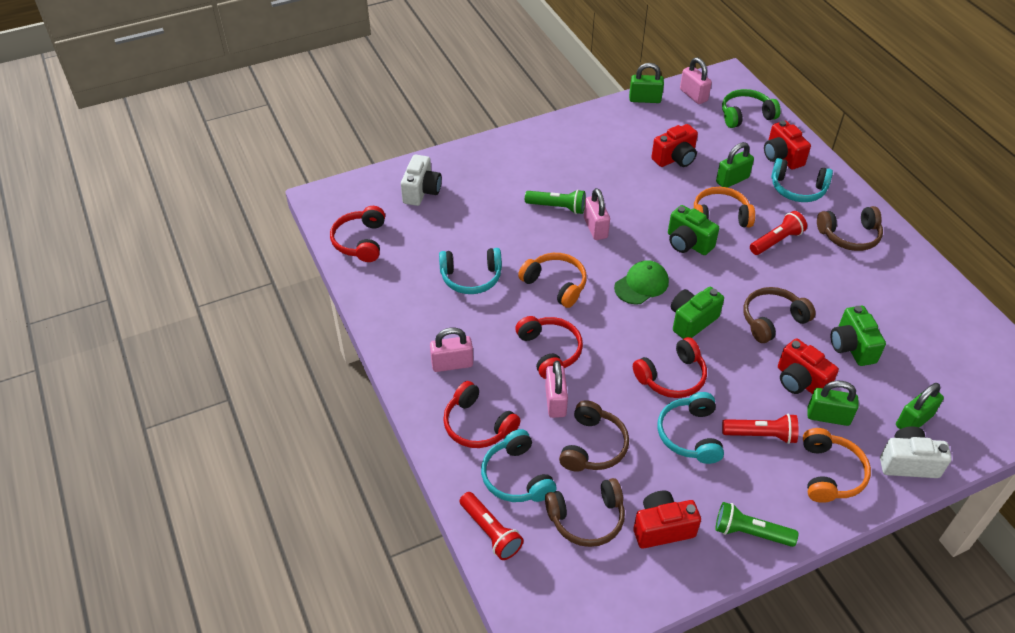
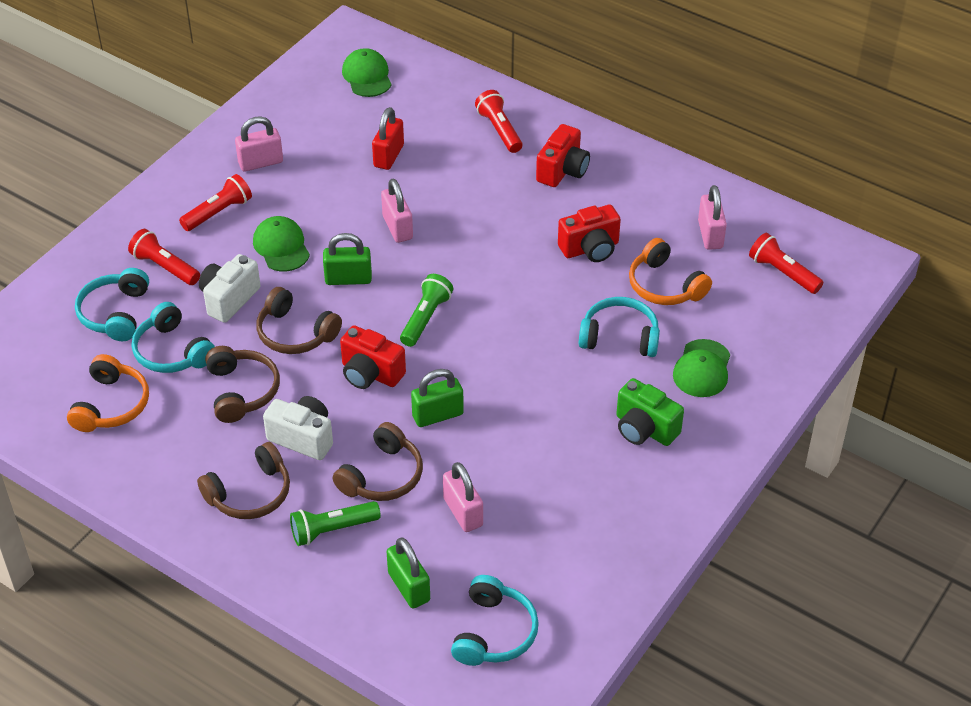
green camera: 3 -> 1
green cap: 1 -> 3
green headphones: 1 -> 0
green padlock: 4 -> 3
orange headphones: 3 -> 2
red camera: 4 -> 3
red flashlight: 3 -> 4
red headphones: 4 -> 0
red padlock: 0 -> 1

